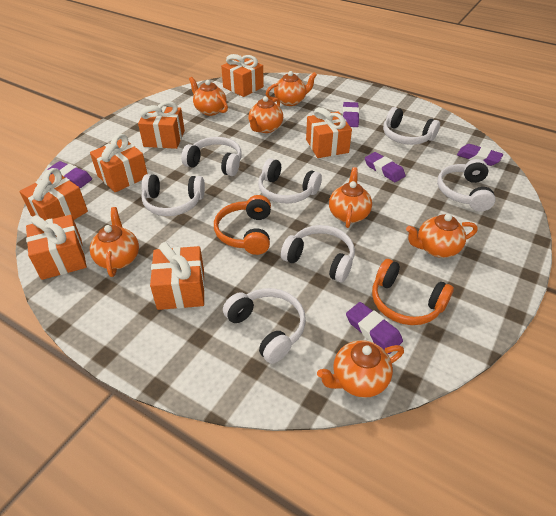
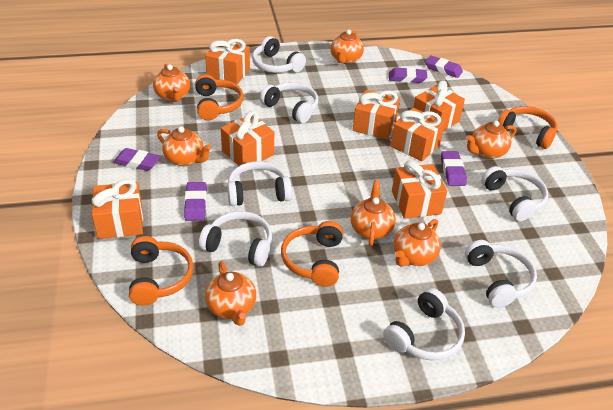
orange headphones: 2 -> 4

